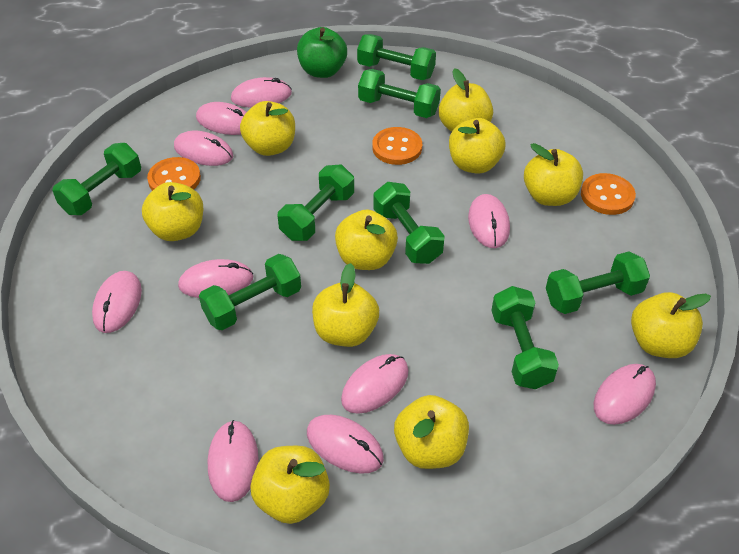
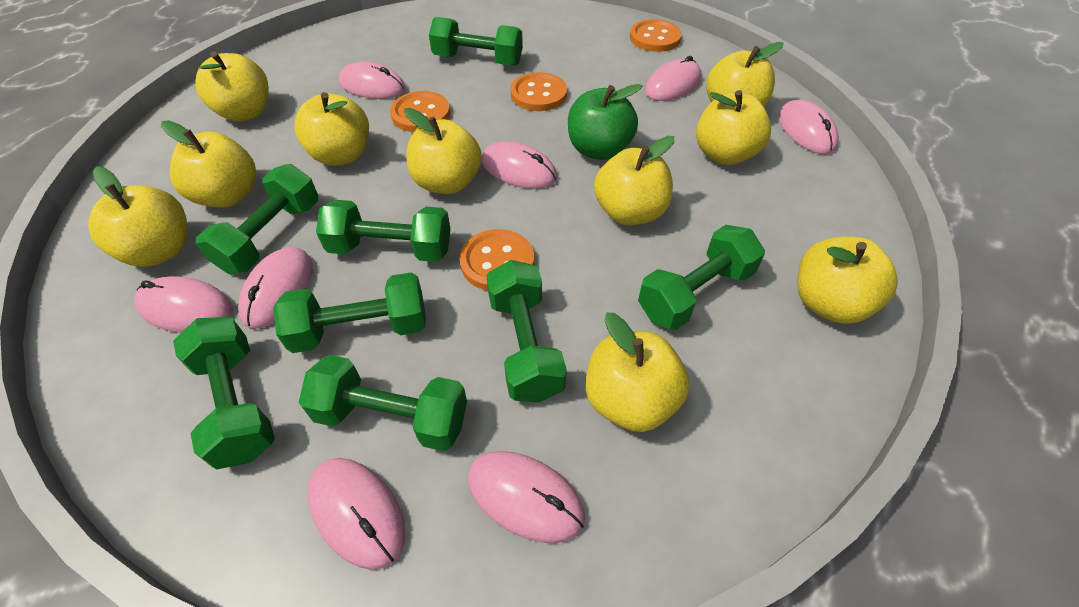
orange button: 3 -> 4
pink mouse: 10 -> 8

